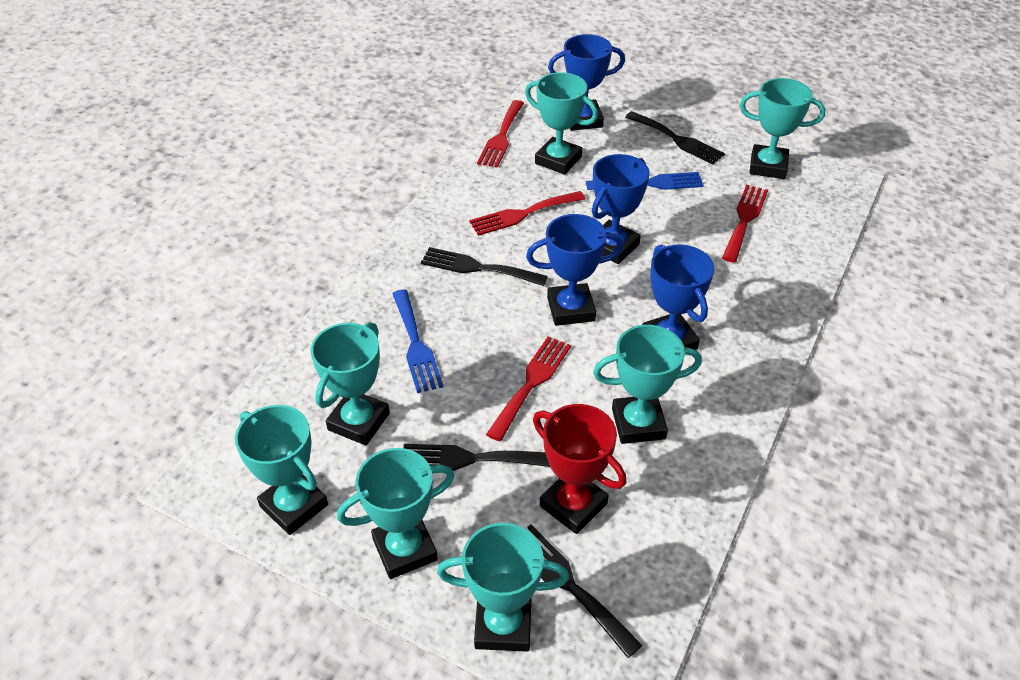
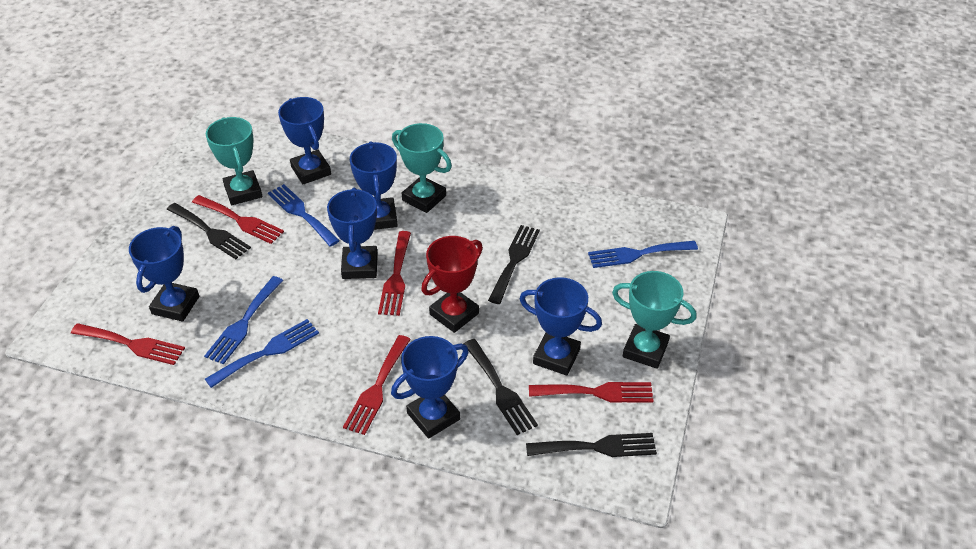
blue fork: 2 -> 4
blue trophy: 4 -> 6
red fork: 4 -> 5
turquoise trophy: 7 -> 3

